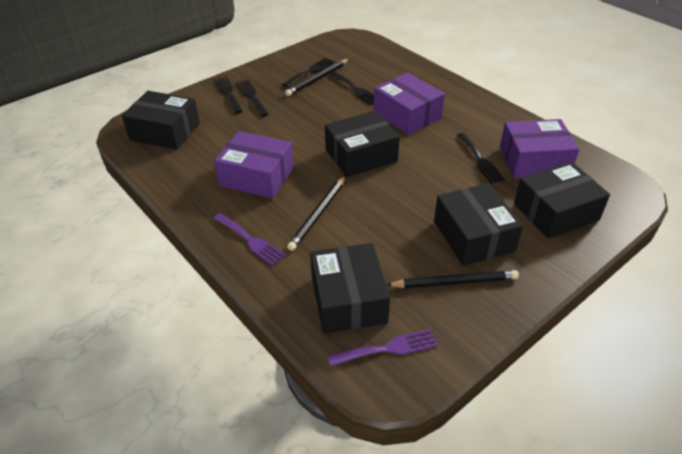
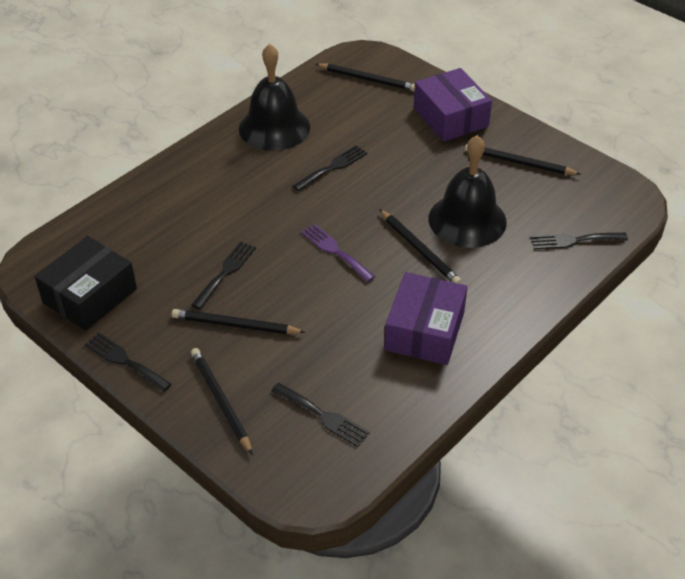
black bell: 0 -> 2
black box: 5 -> 1
black pencil: 3 -> 5
purple box: 3 -> 2
purple fork: 2 -> 1

